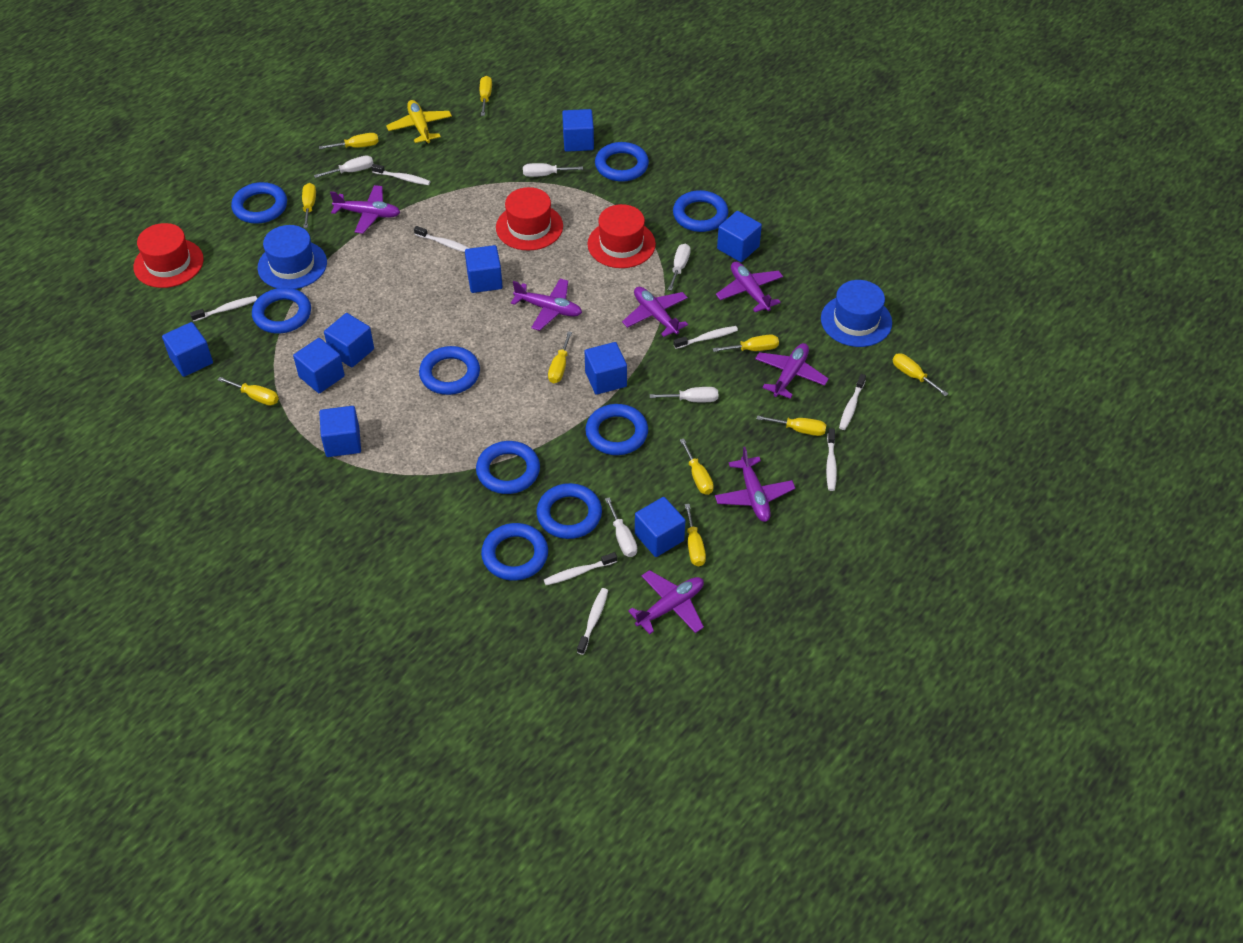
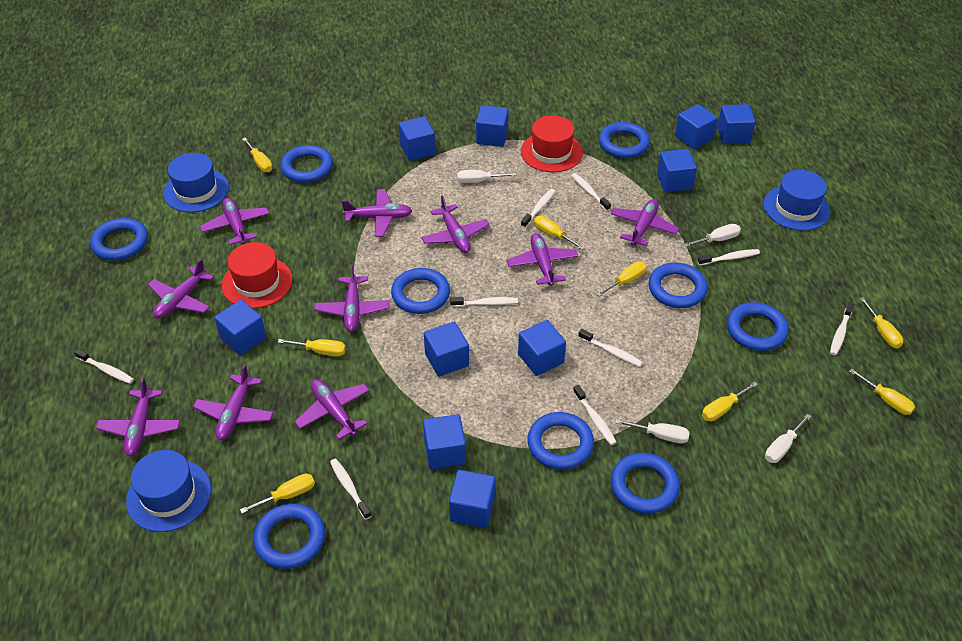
blue cube: 9 -> 10
blue hat: 2 -> 3
purple plane: 7 -> 10
red hat: 3 -> 2
white screwdriver: 5 -> 4
white toothbrush: 8 -> 9
yellow plane: 1 -> 0
yellow screwdriver: 10 -> 8

